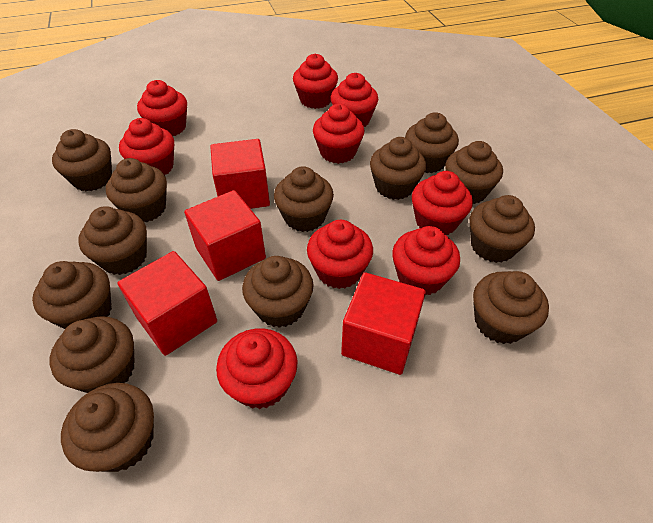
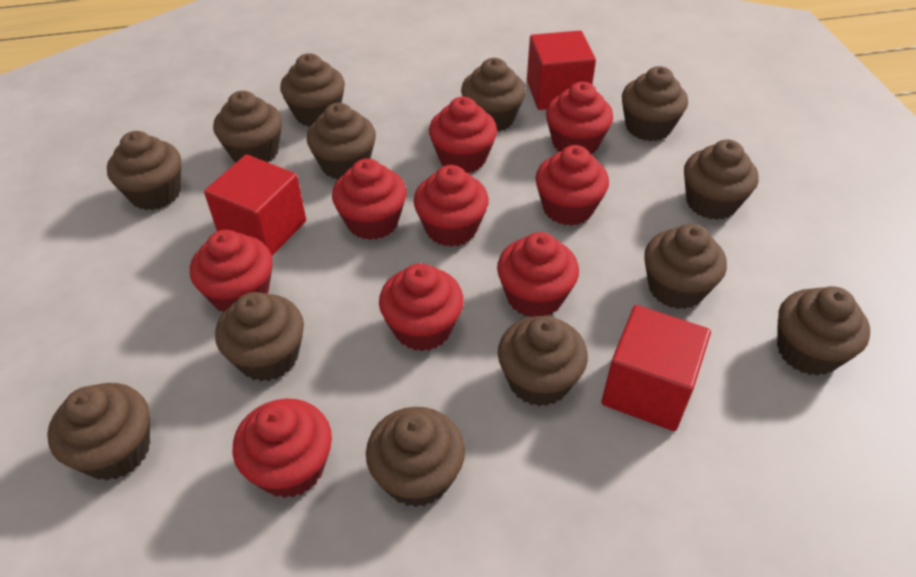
red cube: 4 -> 3

